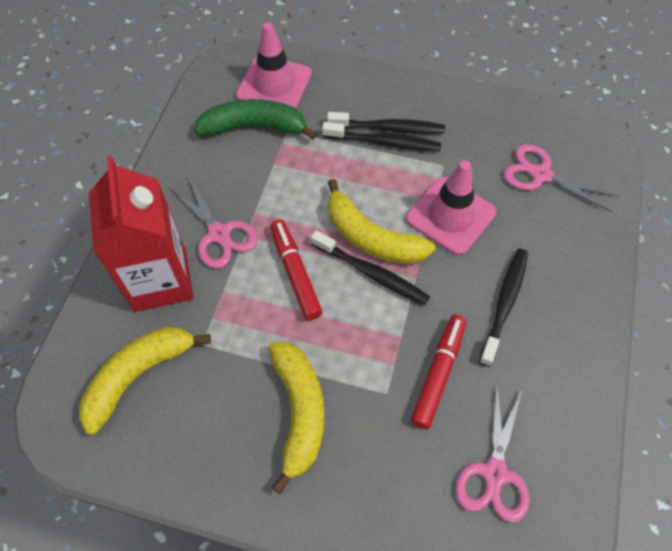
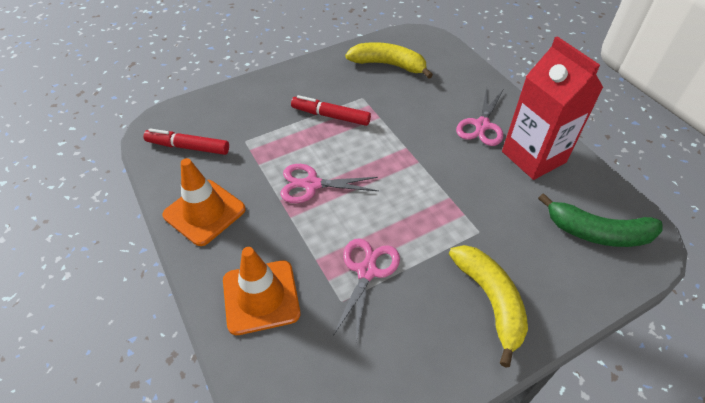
black toothbrush: 4 -> 0
orange traffic cone: 0 -> 2
pink traffic cone: 2 -> 0
yellow banana: 3 -> 2

